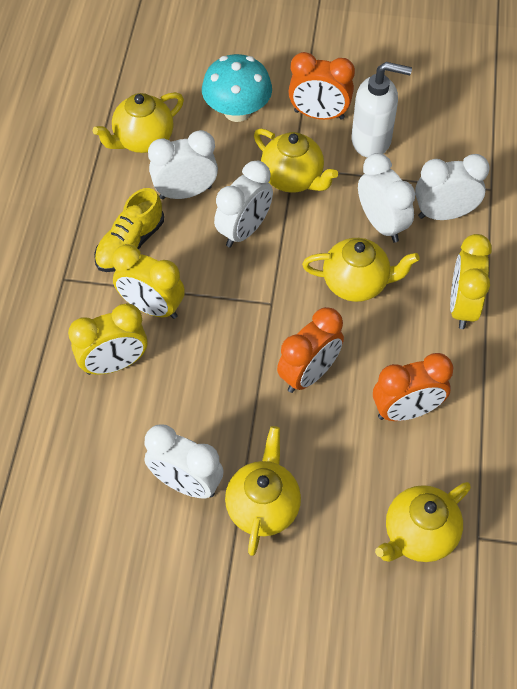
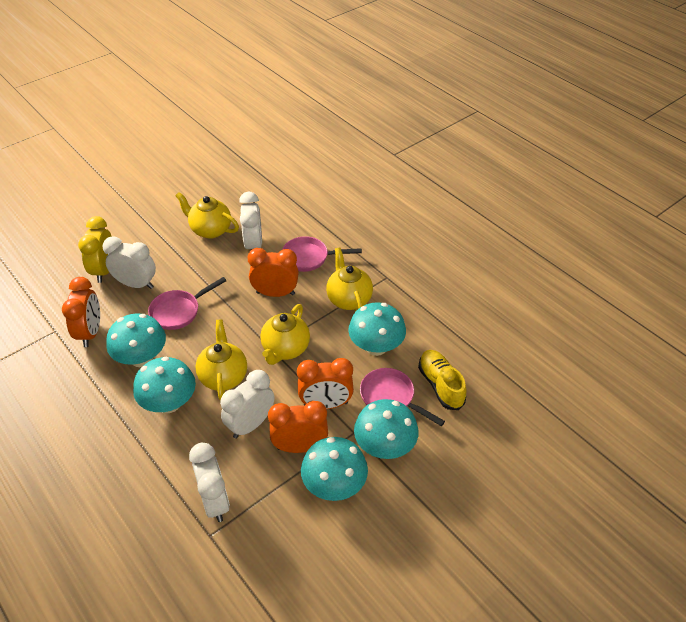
orange clock: 3 -> 4
pink pan: 0 -> 3
turquoise mushroom: 1 -> 5
white clock: 5 -> 4
white soap dispenser: 1 -> 0
yellow clock: 3 -> 1
yellow teapot: 5 -> 4

